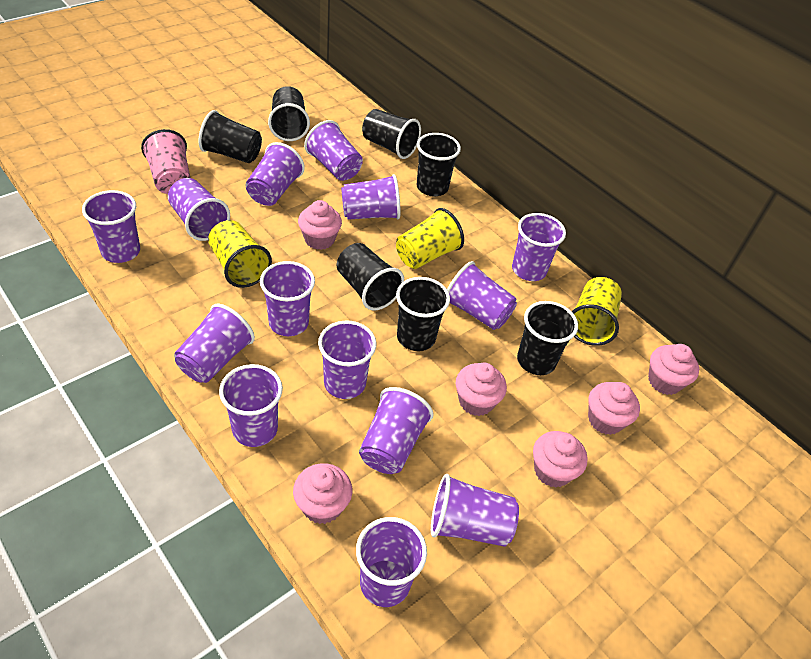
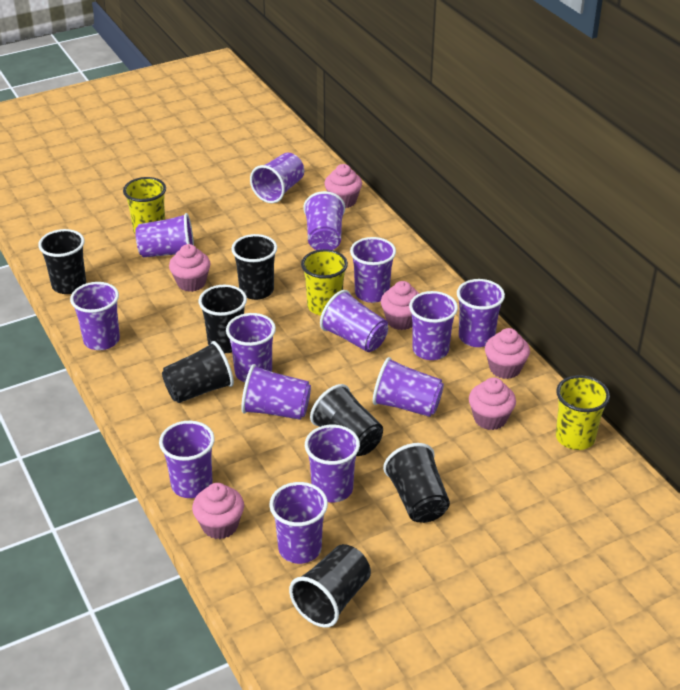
pink cup: 1 -> 0

